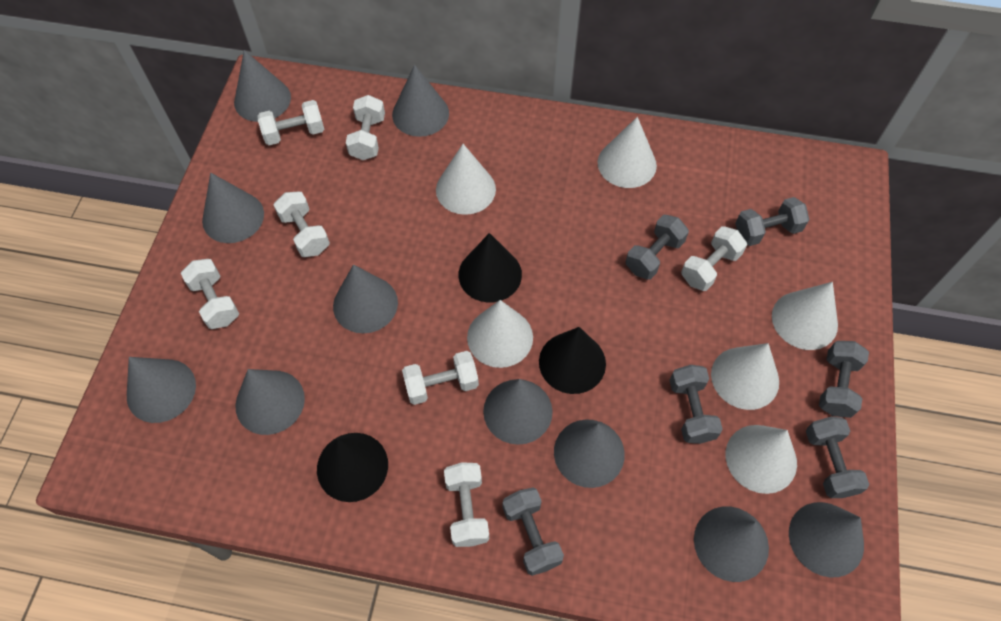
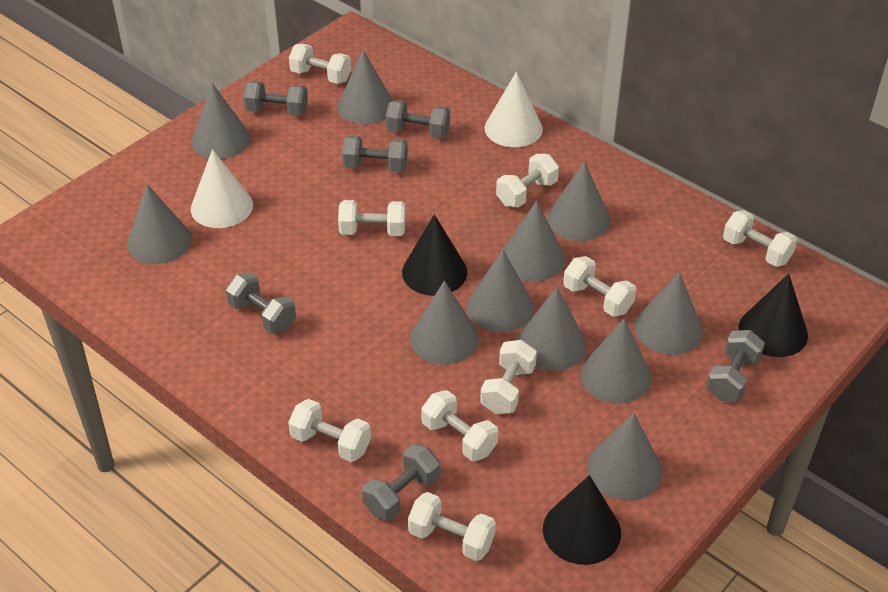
grey cone: 10 -> 11
white cone: 6 -> 2
white dumbbell: 7 -> 9

